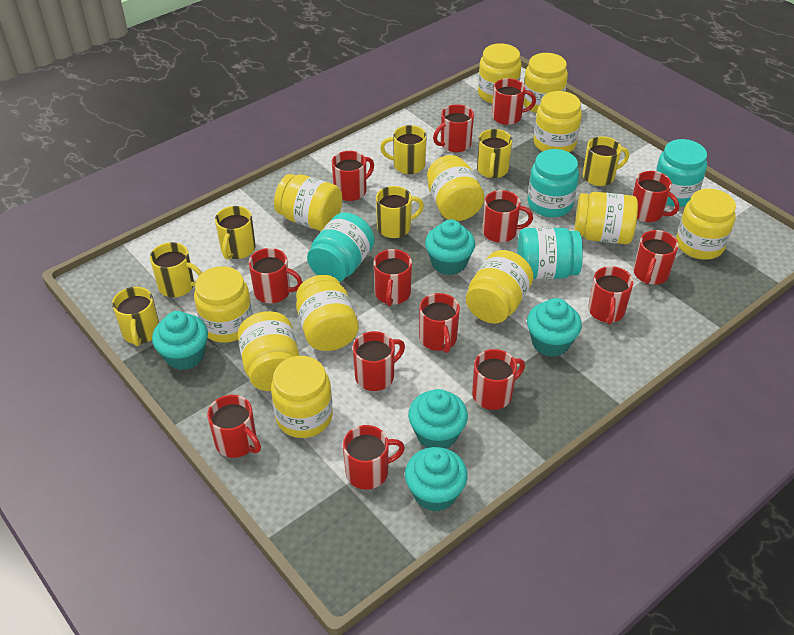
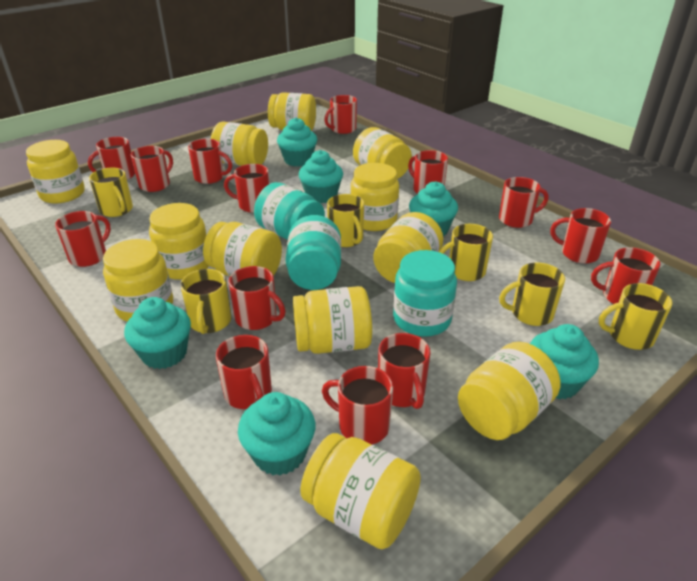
turquoise cupcake: 5 -> 6
turquoise jar: 4 -> 3
yellow mug: 7 -> 6

